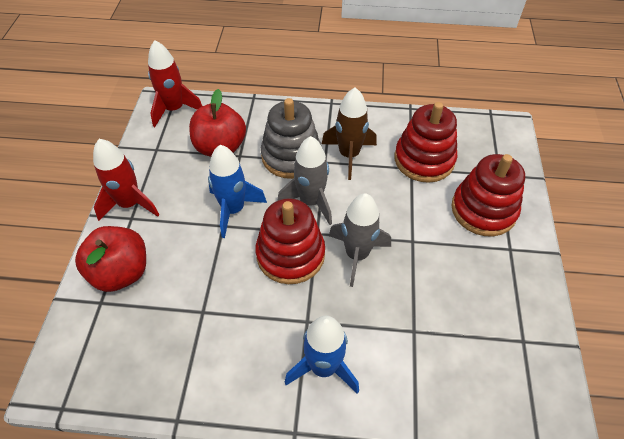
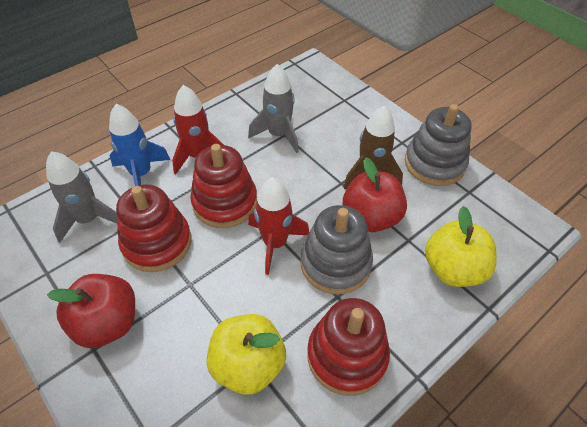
blue rocket: 2 -> 1
grey stacking toy: 1 -> 2
yellow apple: 0 -> 2

